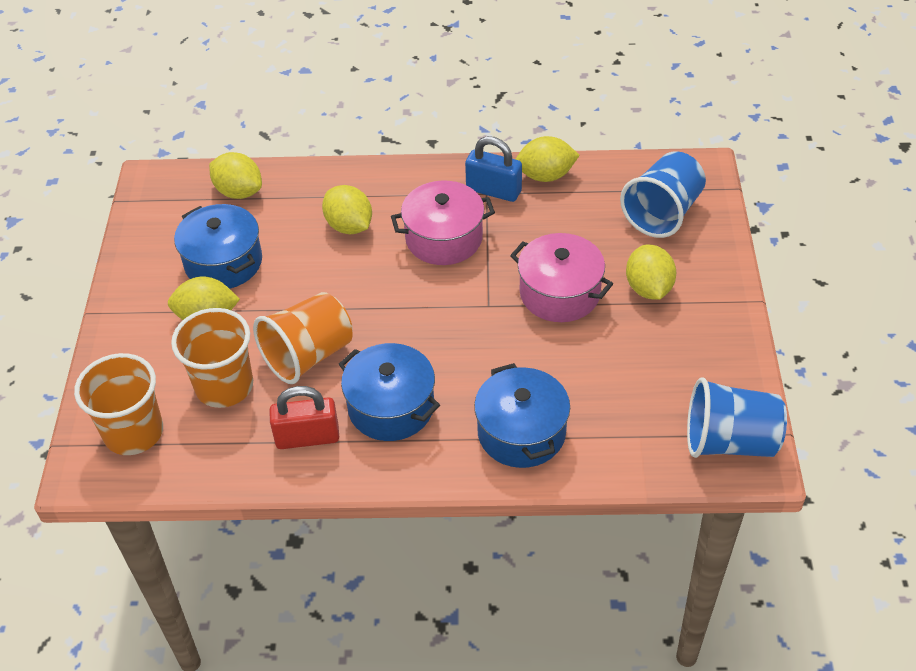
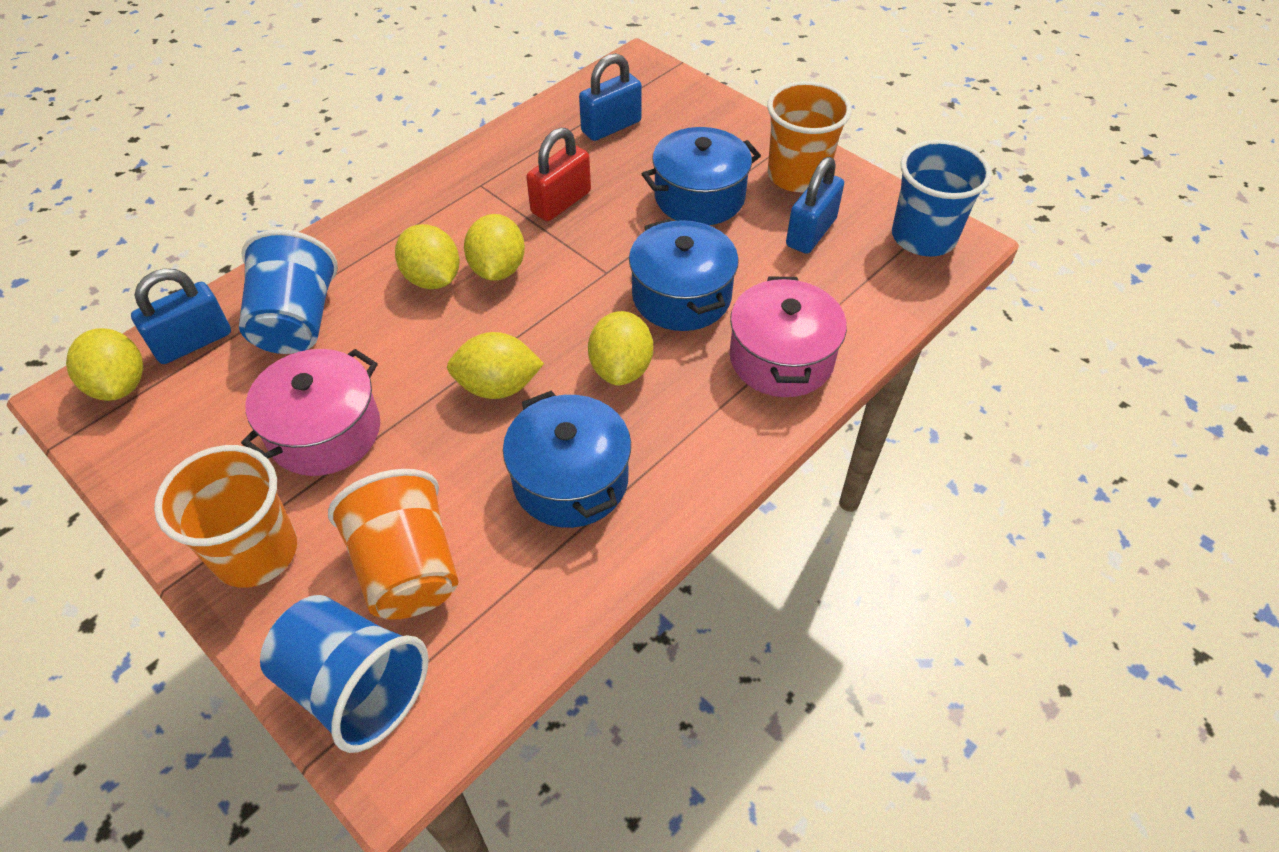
blue cup: 2 -> 3
blue padlock: 1 -> 3

